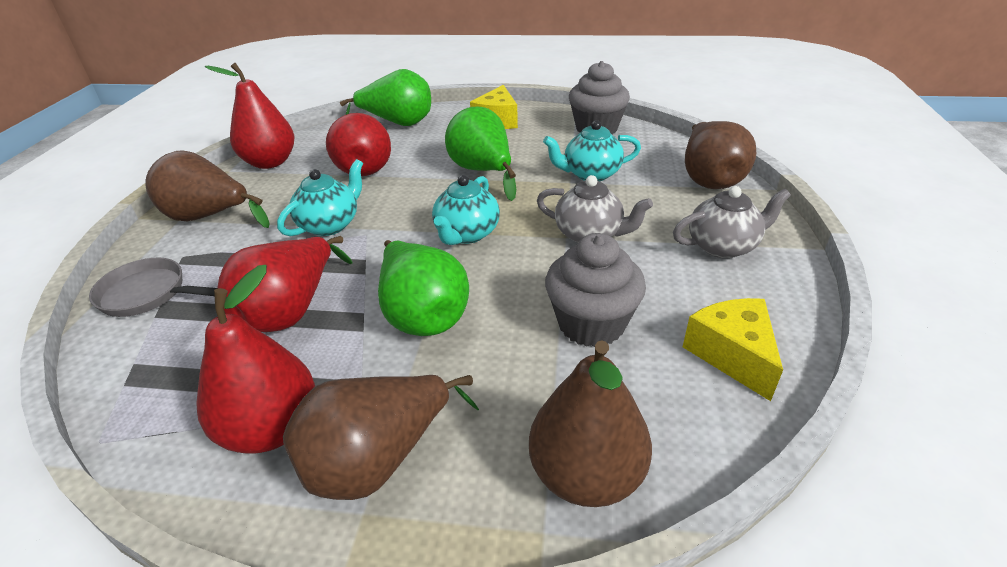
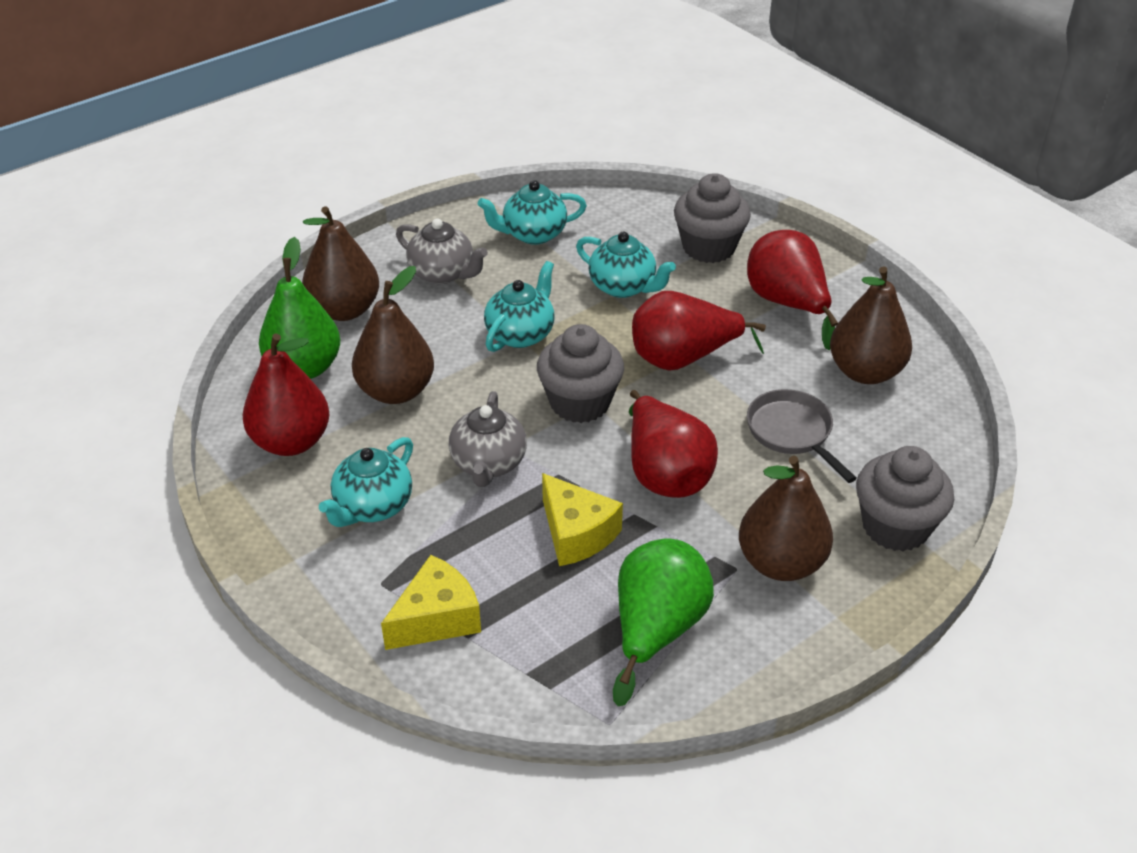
green pear: 3 -> 2
grey cupcake: 2 -> 3
turquoise teapot: 3 -> 4

